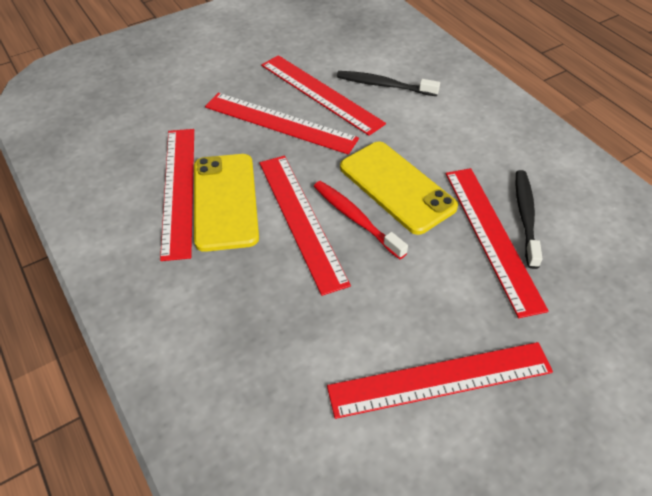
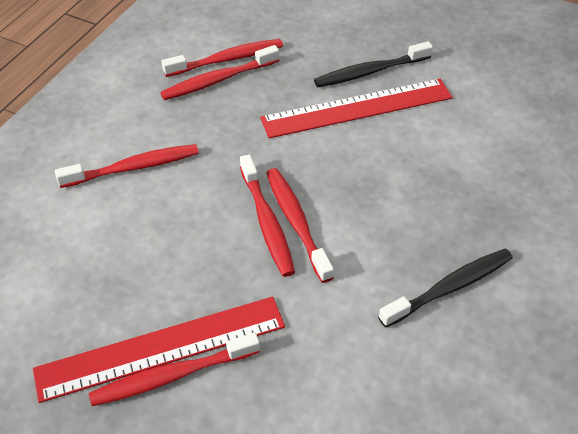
red ruler: 6 -> 2
red toothbrush: 1 -> 6
yellow phone: 2 -> 0

